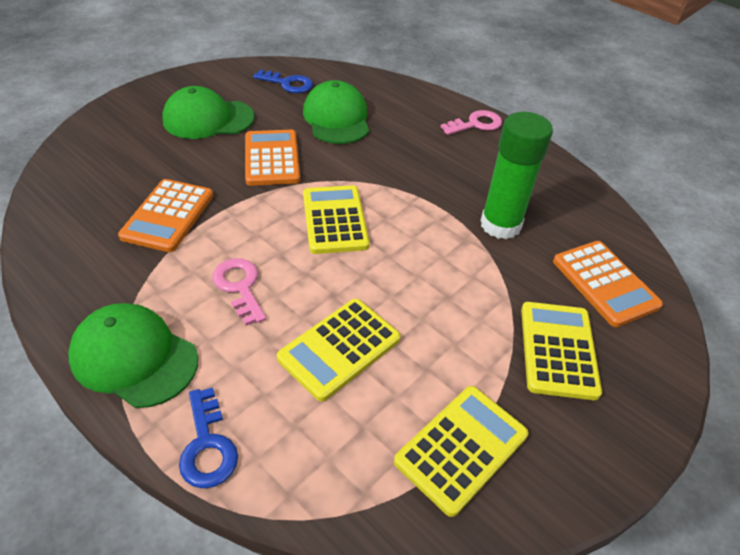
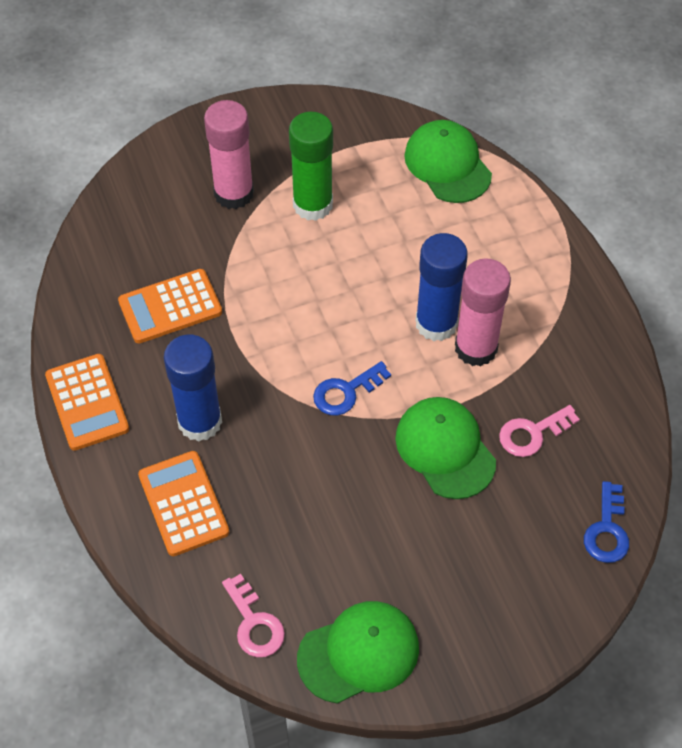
blue glue stick: 0 -> 2
pink glue stick: 0 -> 2
yellow calculator: 4 -> 0

